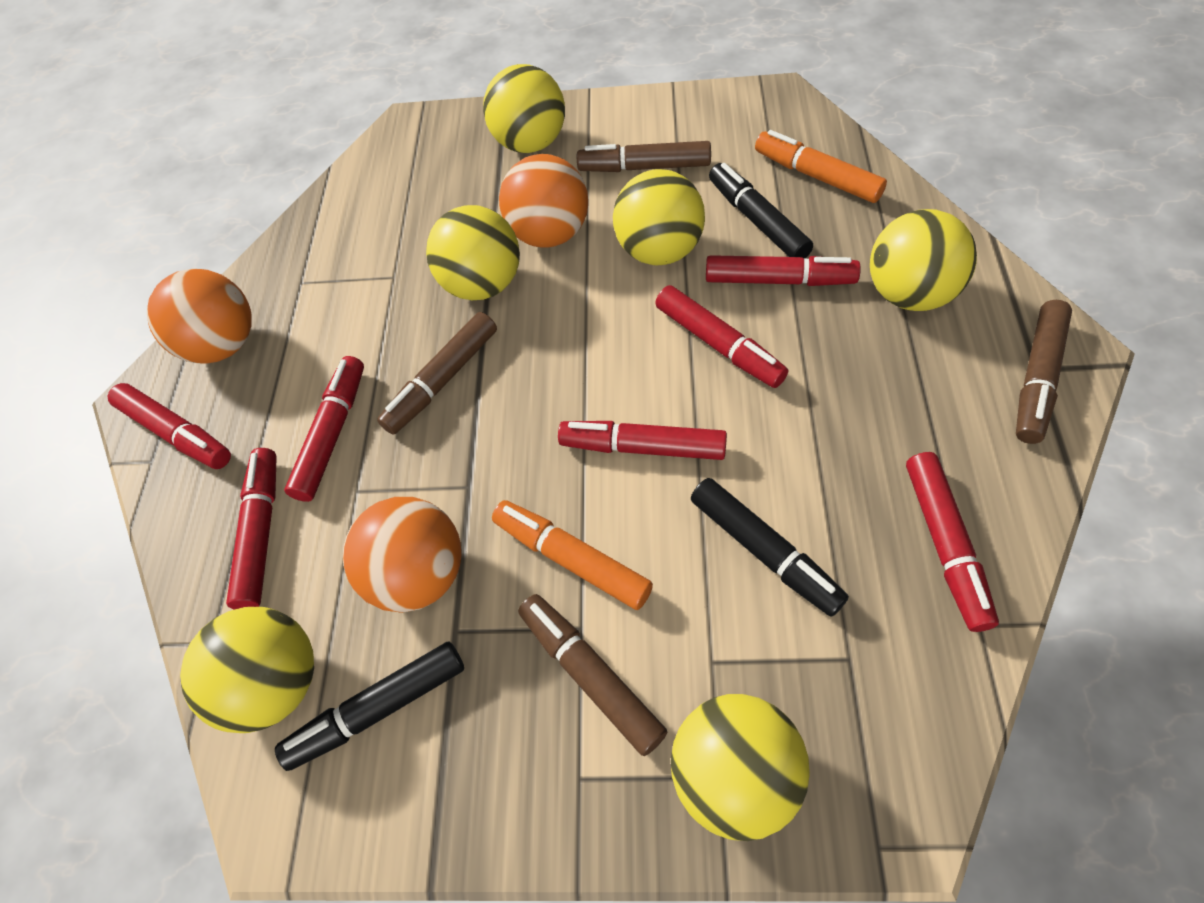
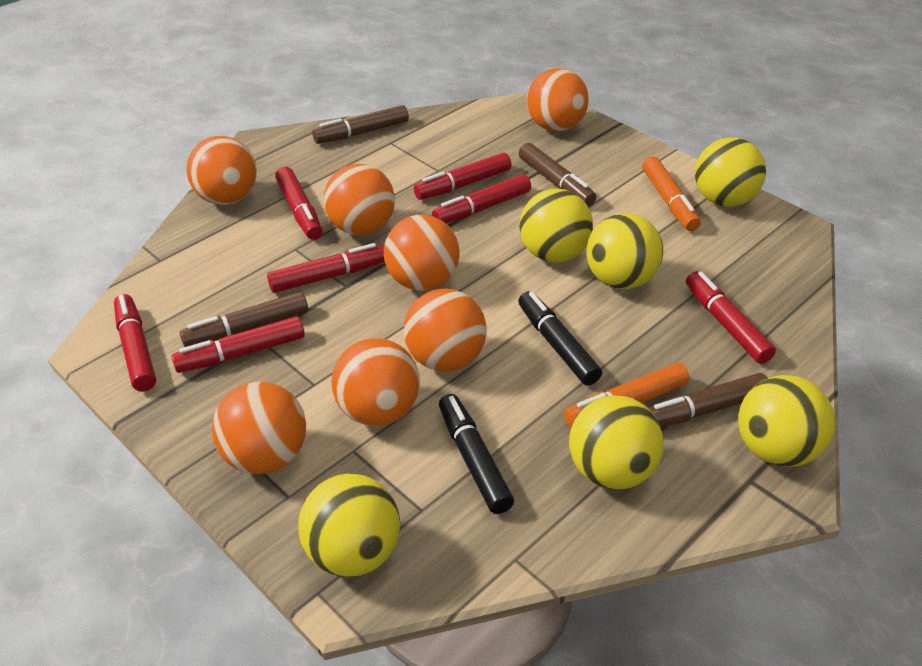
black marker: 3 -> 2
orange ball: 3 -> 7

